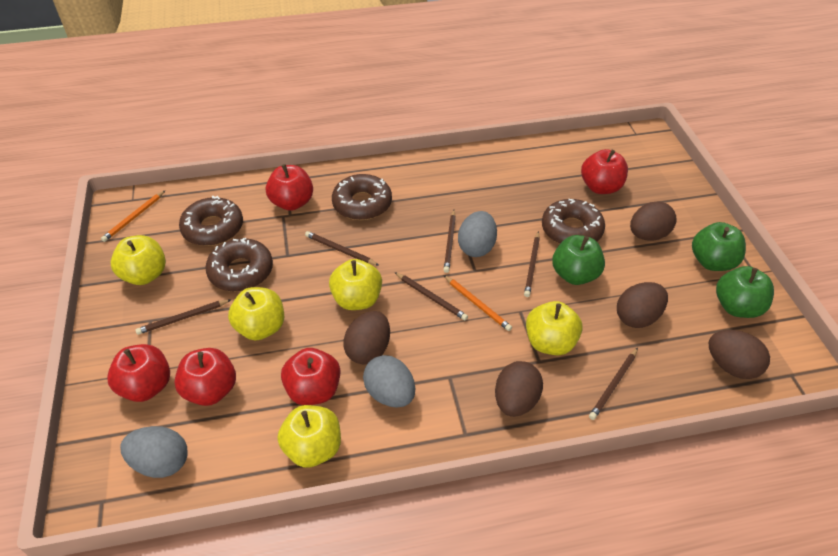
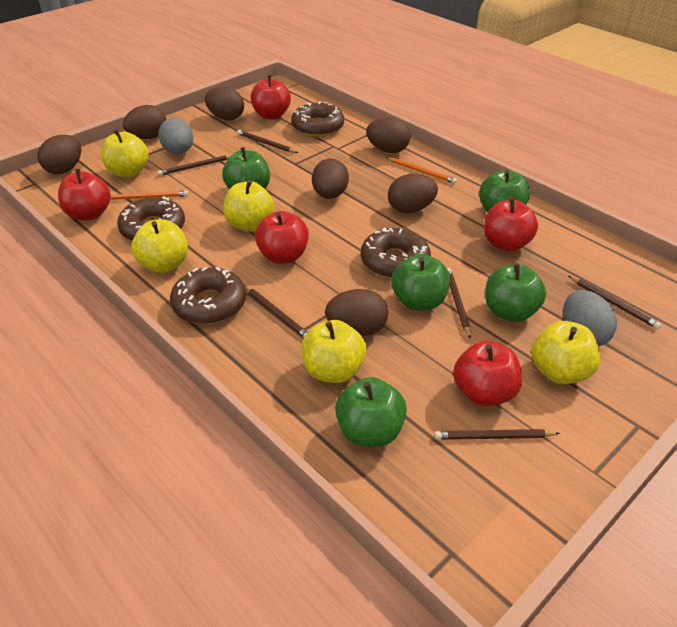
brown egg: 5 -> 7
green apple: 3 -> 5
grey egg: 3 -> 2

